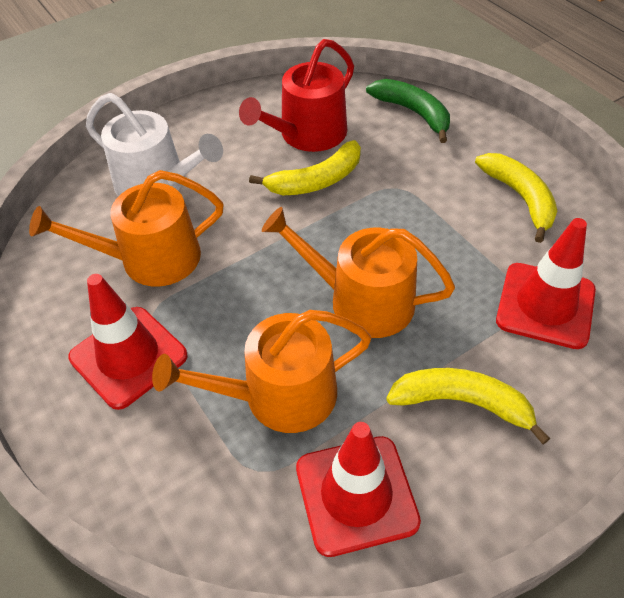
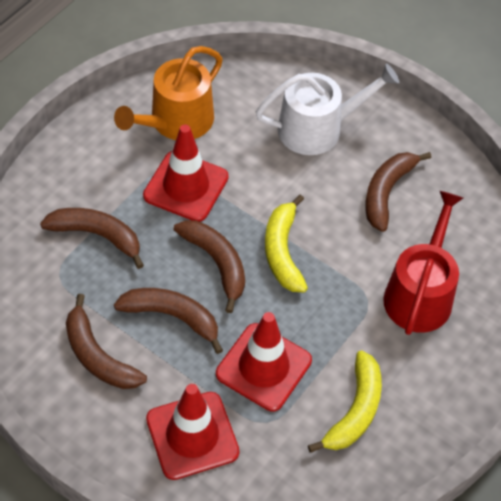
brown banana: 0 -> 5
green banana: 1 -> 0
orange watering can: 3 -> 1
yellow banana: 3 -> 2

